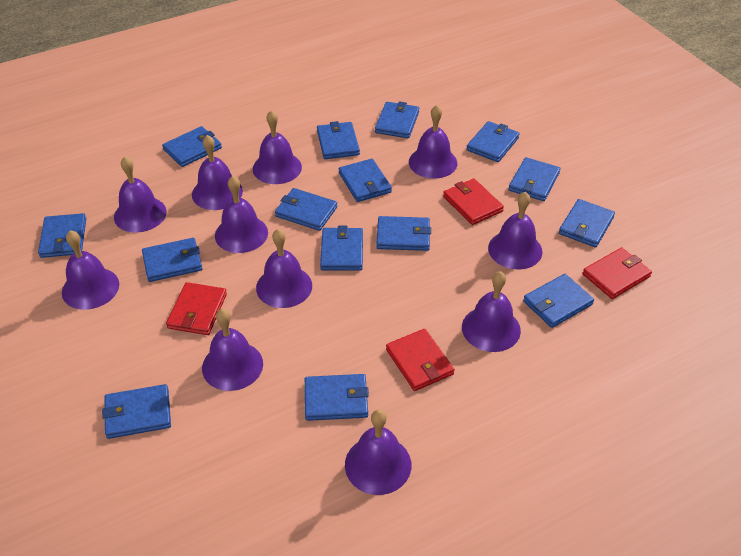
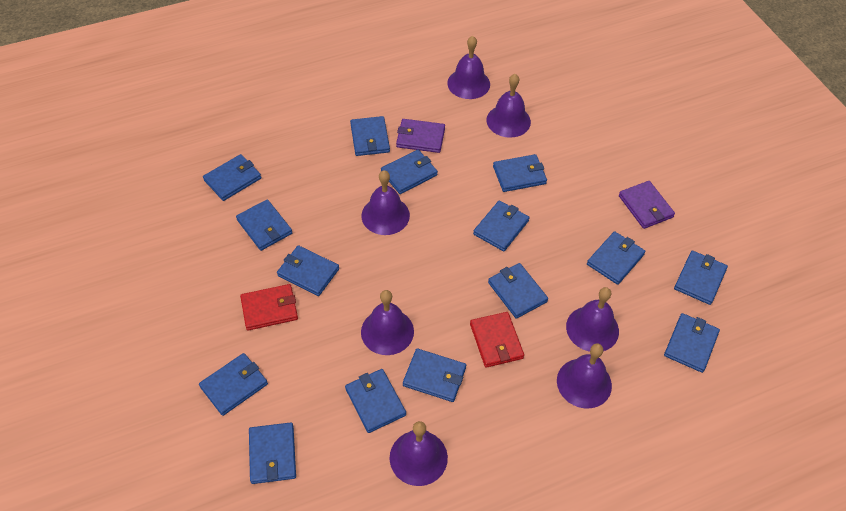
purple bell: 11 -> 7
purple wallet: 0 -> 2
red wallet: 4 -> 2

